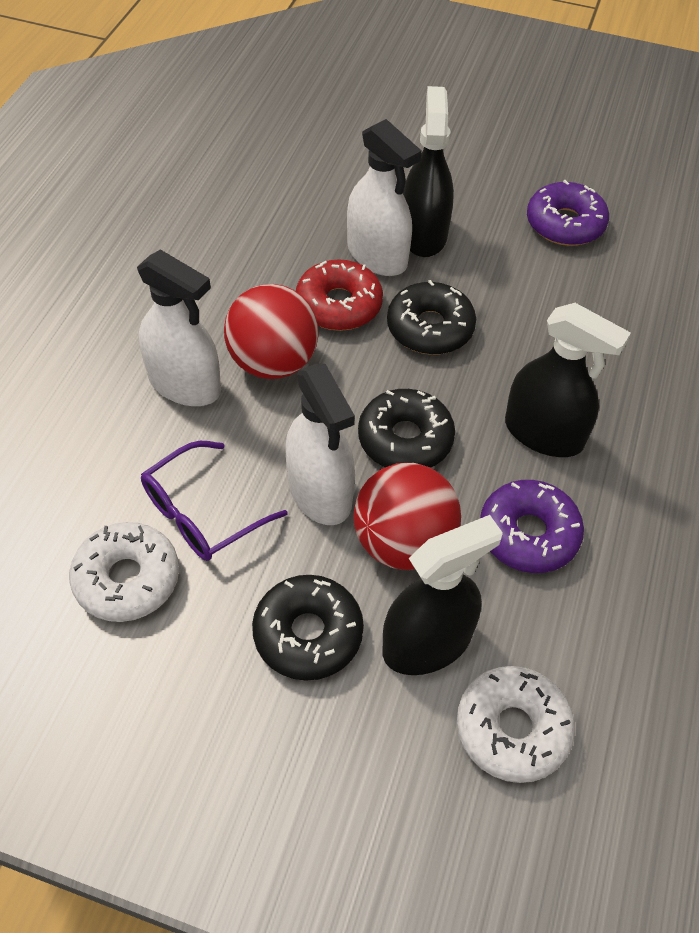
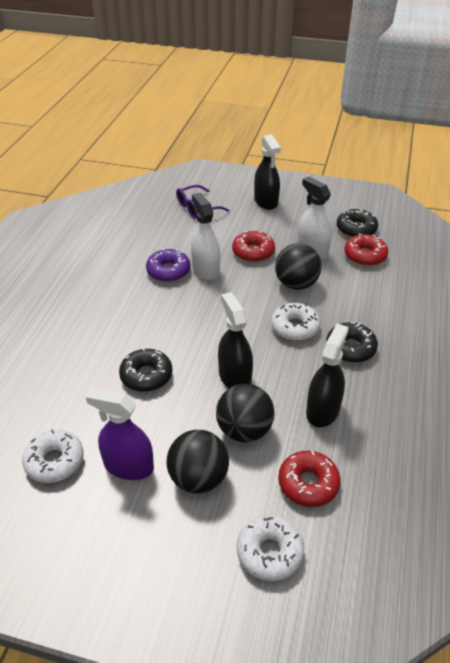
black ball: 0 -> 3
purple donut: 2 -> 1
purple spray bottle: 0 -> 1
red ball: 2 -> 0
red donut: 1 -> 3
white donut: 2 -> 3
white spray bottle: 3 -> 2

